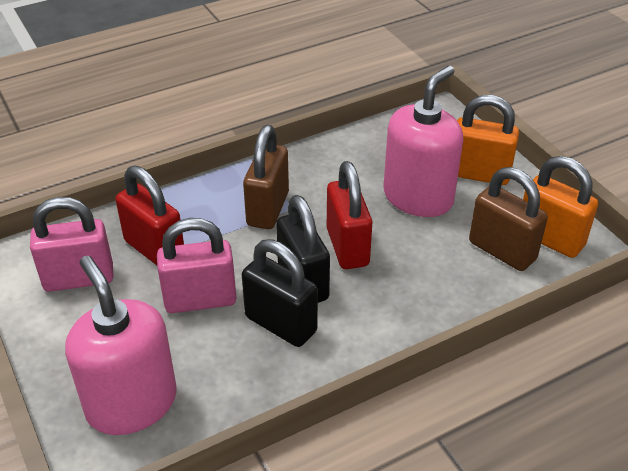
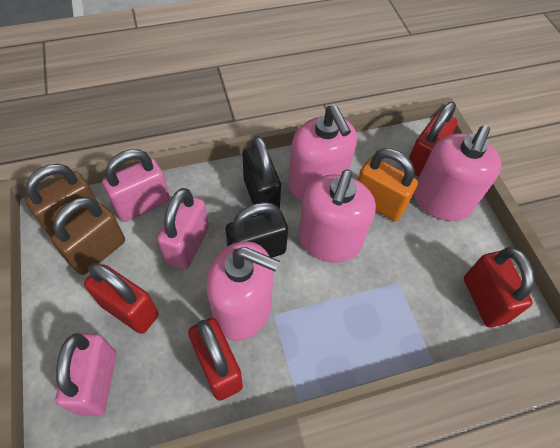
orange padlock: 2 -> 1
pink padlock: 2 -> 3
pink soap dispenser: 2 -> 4
red padlock: 2 -> 4

